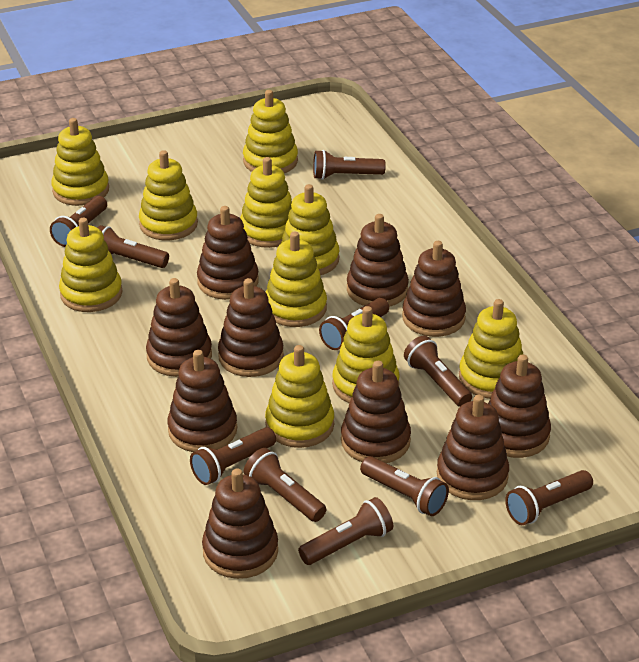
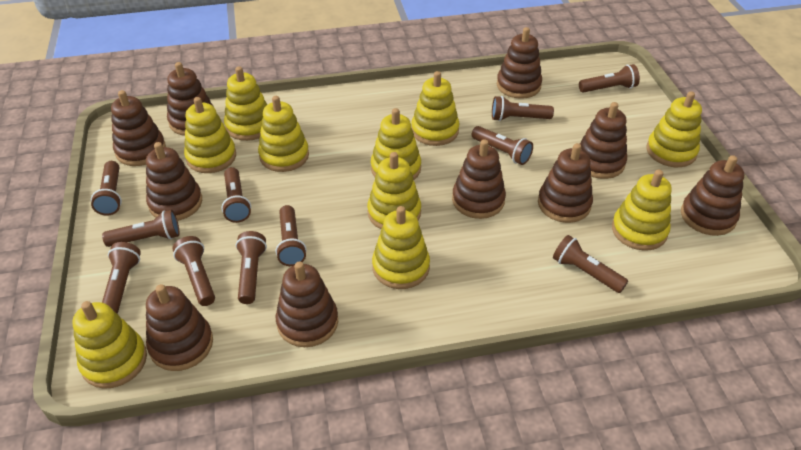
brown flashlight: 10 -> 11

